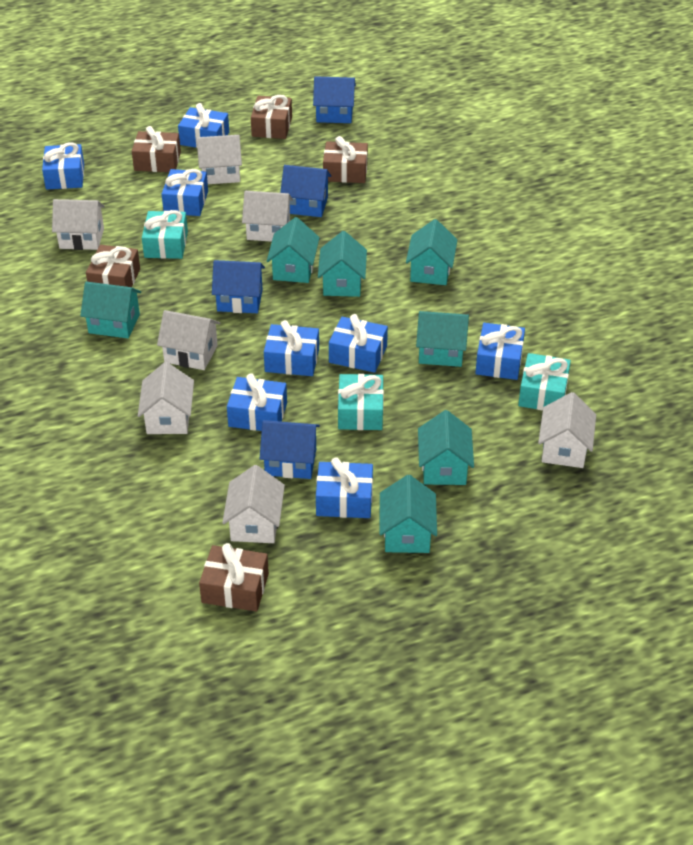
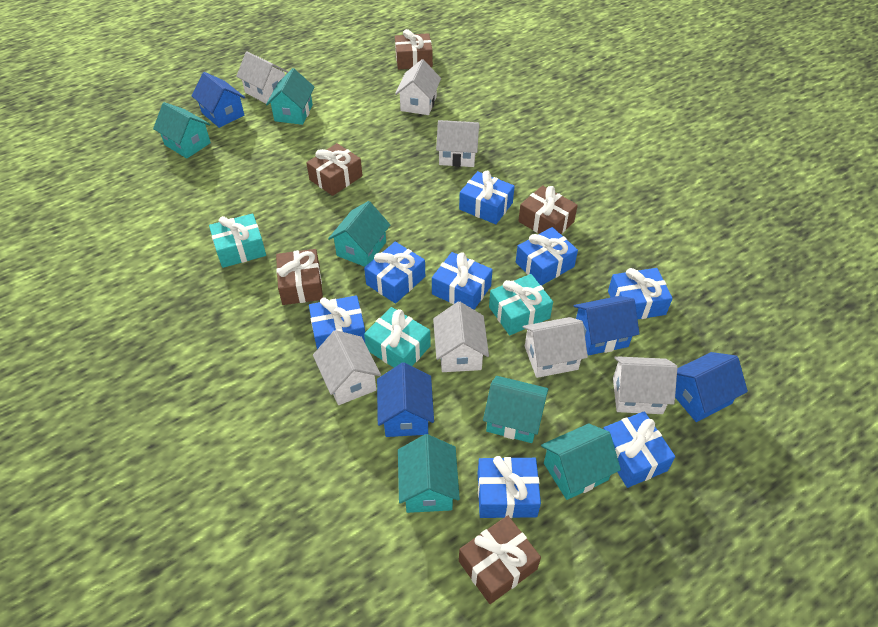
turquoise house: 7 -> 6

